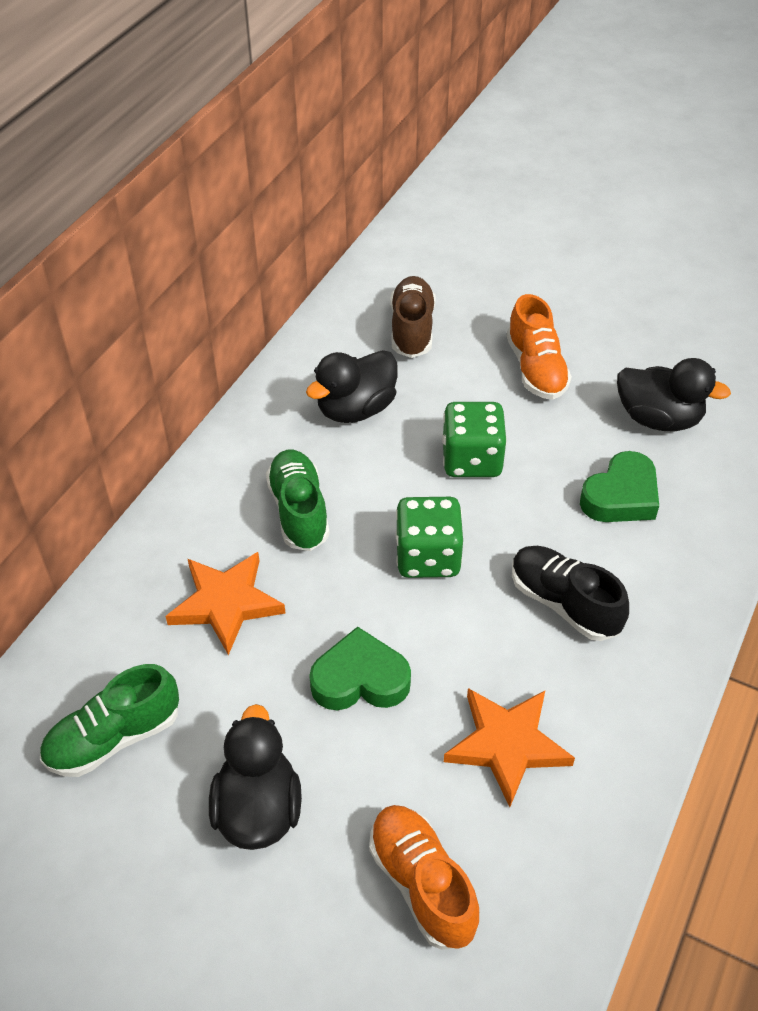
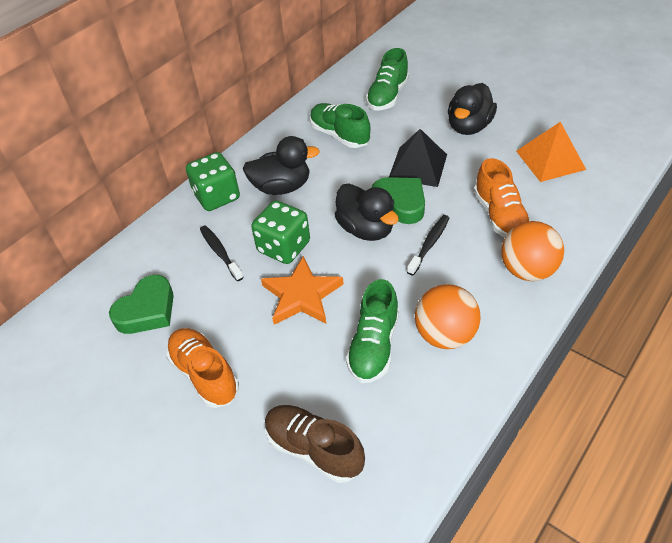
black pyramid: 0 -> 1
black shoe: 1 -> 0
black toothbrush: 0 -> 2
green shoe: 2 -> 3
orange ball: 0 -> 2
orange pyramid: 0 -> 1
orange star: 2 -> 1

